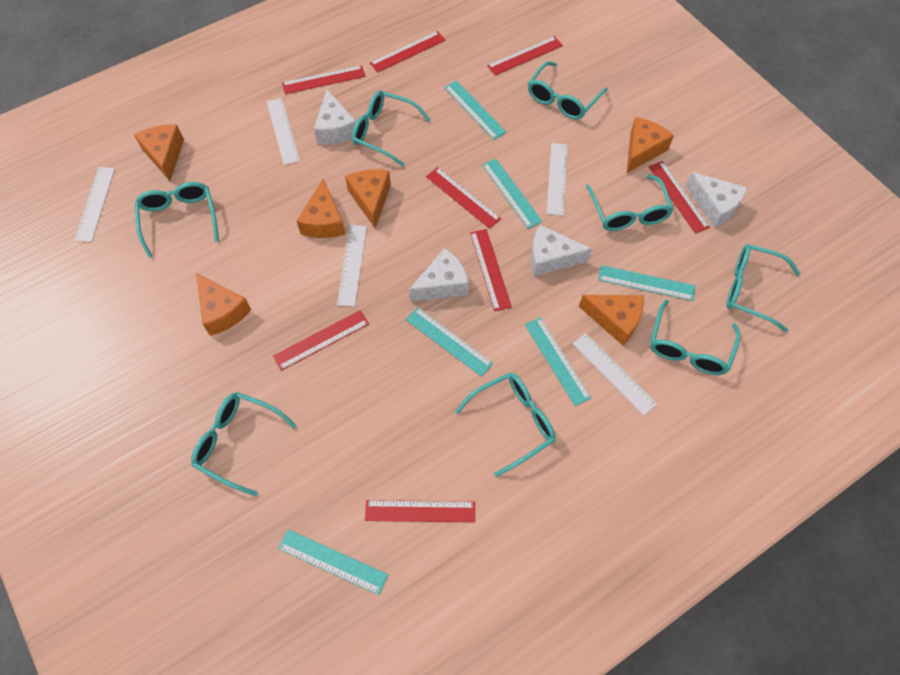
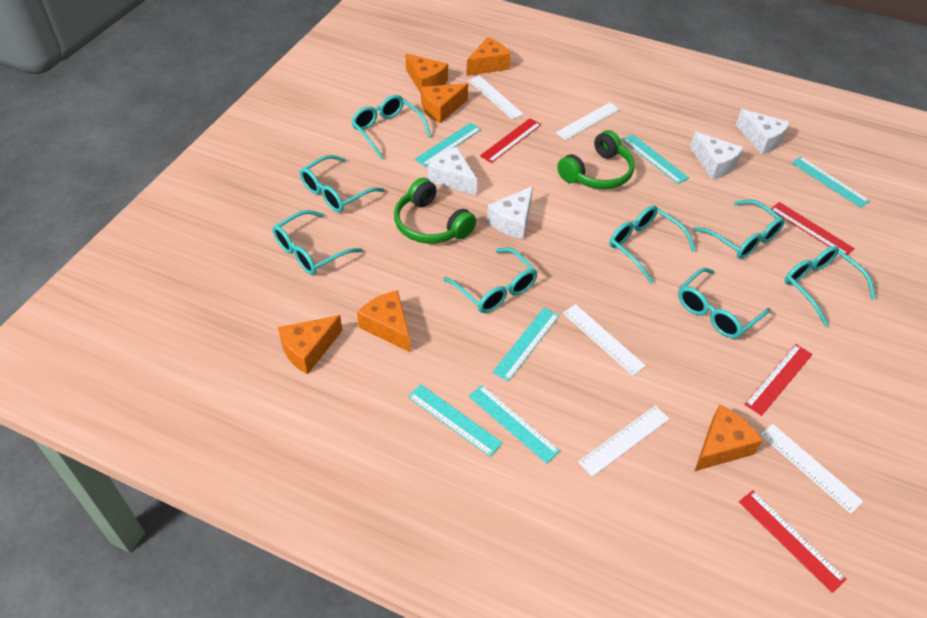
green headphones: 0 -> 2
red ruler: 8 -> 4

